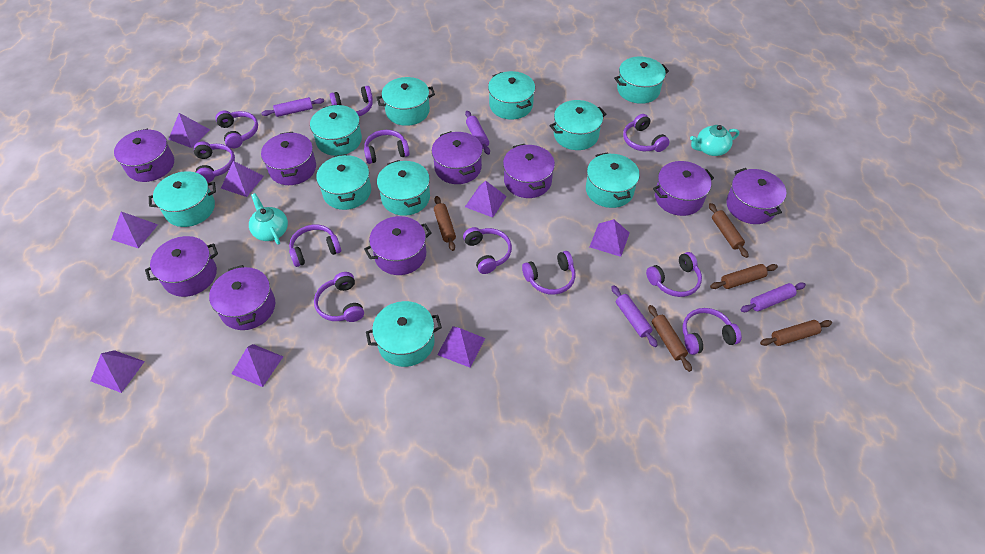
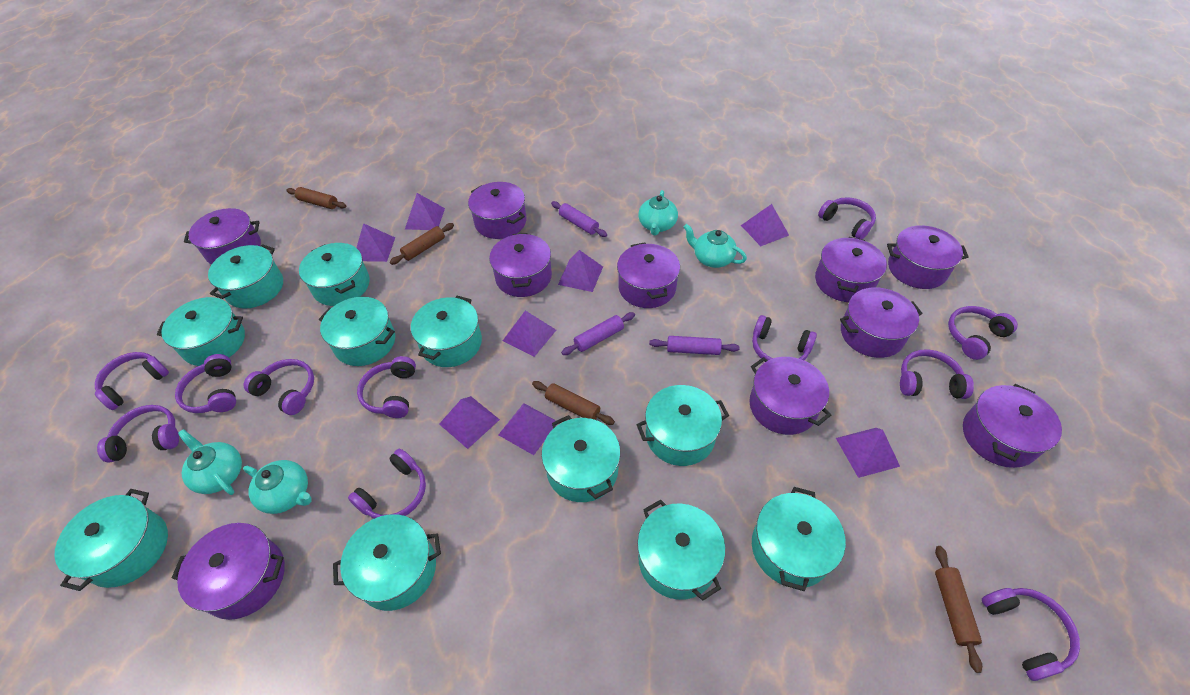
brown rolling pin: 5 -> 4
purple pot: 9 -> 10
purple rolling pin: 4 -> 3
turquoise pot: 10 -> 11
turquoise teapot: 2 -> 4

